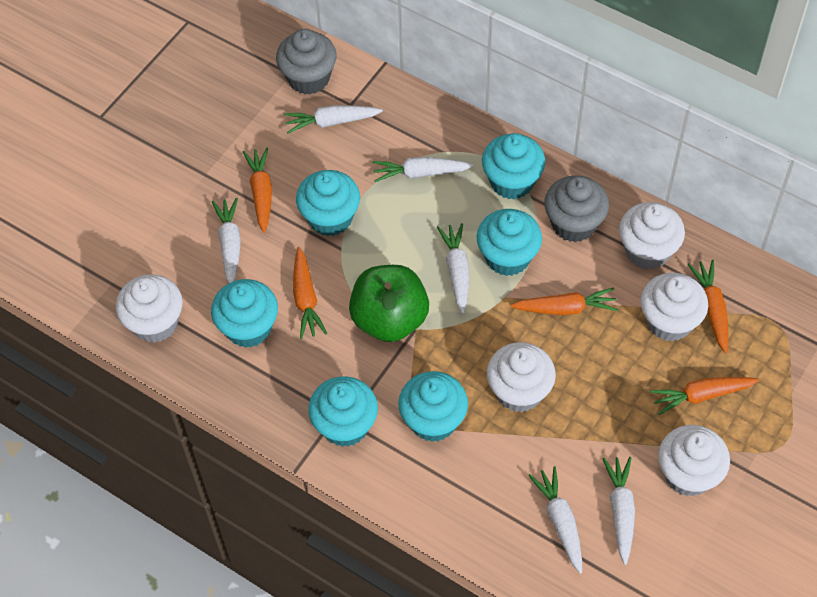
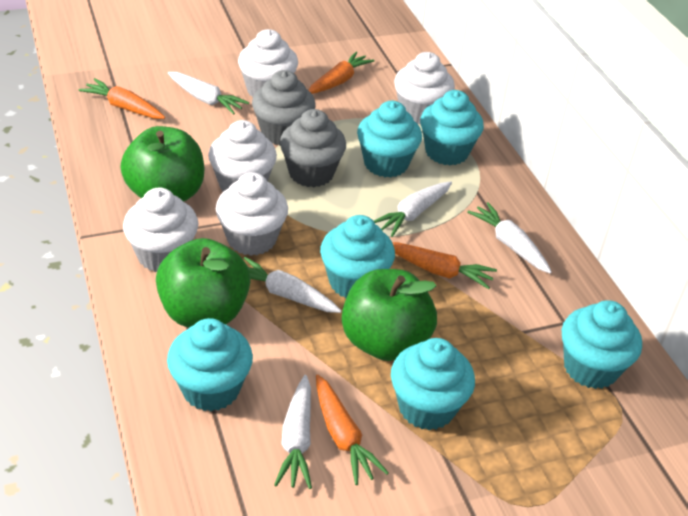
green apple: 1 -> 3
orange carrot: 5 -> 4
white carrot: 6 -> 5

